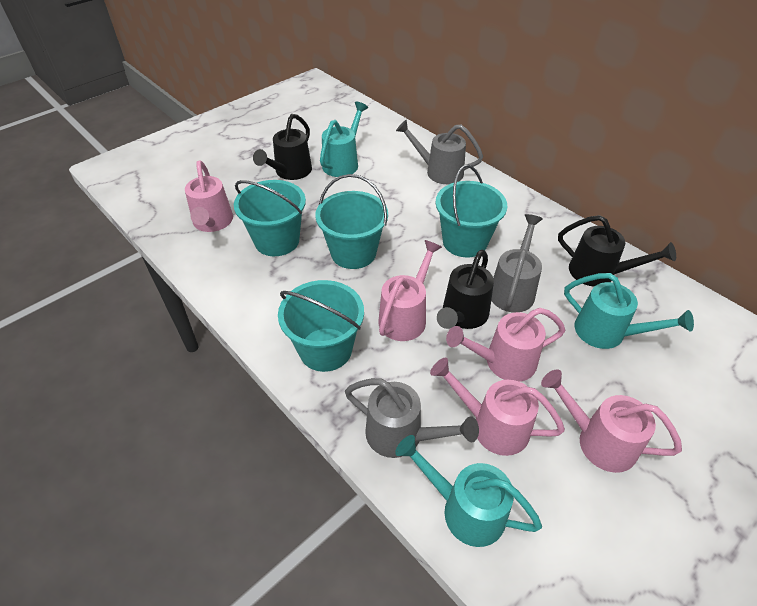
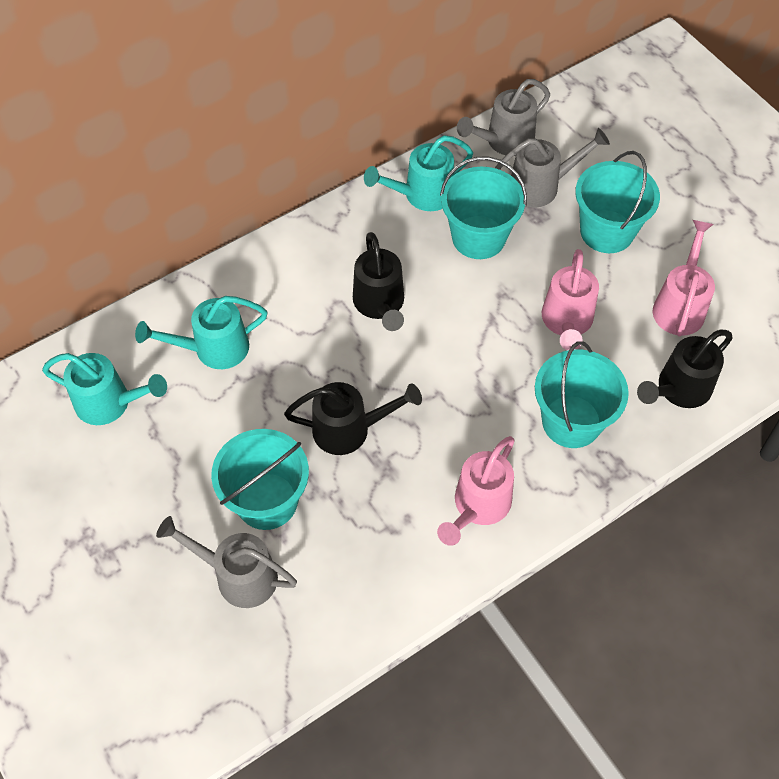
pink watering can: 5 -> 3

